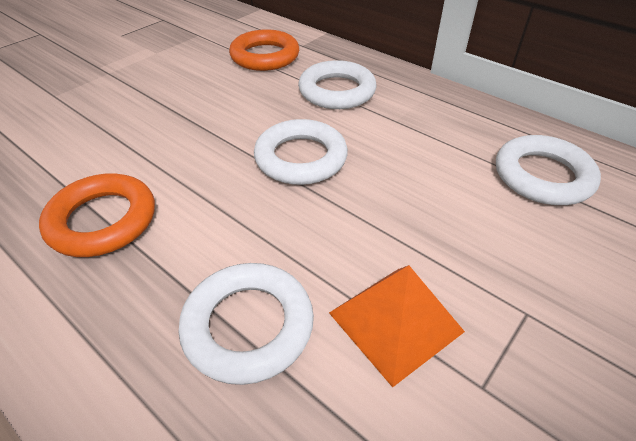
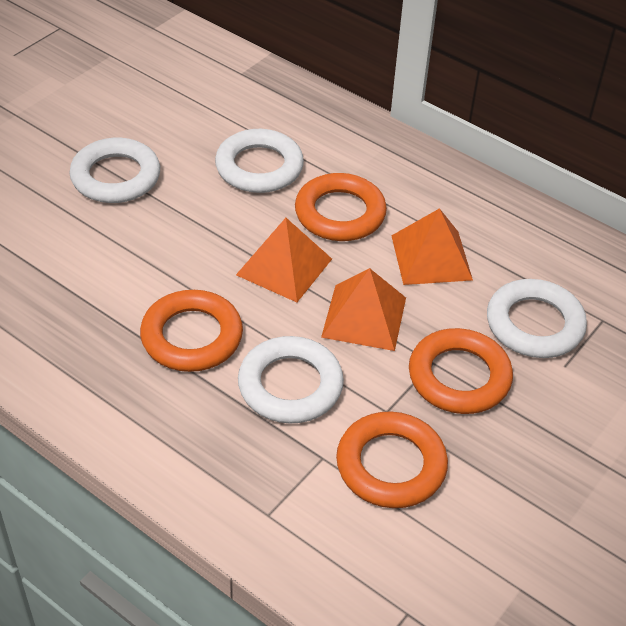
orange pyramid: 1 -> 3
orange ring: 2 -> 4

